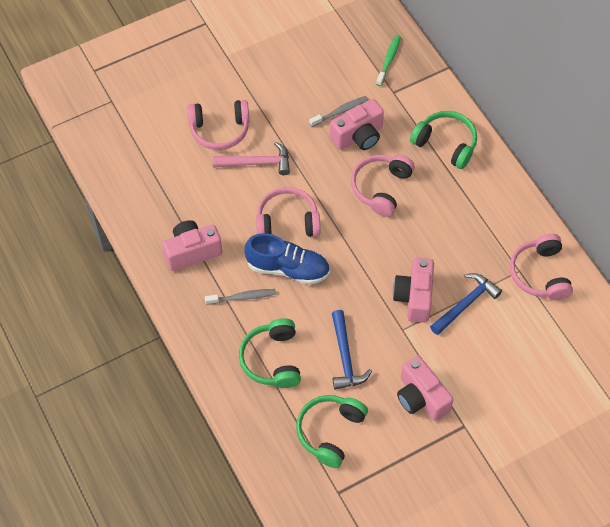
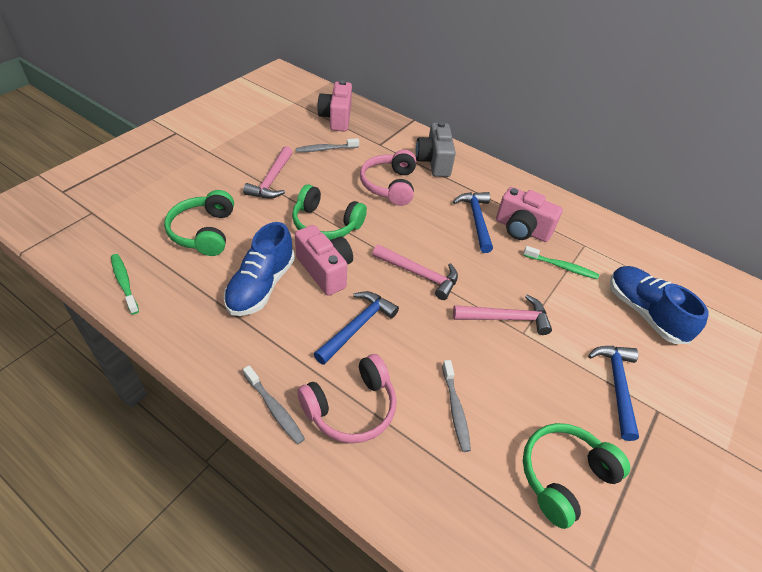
blue hammer: 2 -> 3
blue shoe: 1 -> 2
green toothbrush: 1 -> 2
grey camera: 0 -> 1
grey toothbrush: 2 -> 3
pink camera: 4 -> 3
pink hammer: 1 -> 3
pink headphones: 4 -> 2

